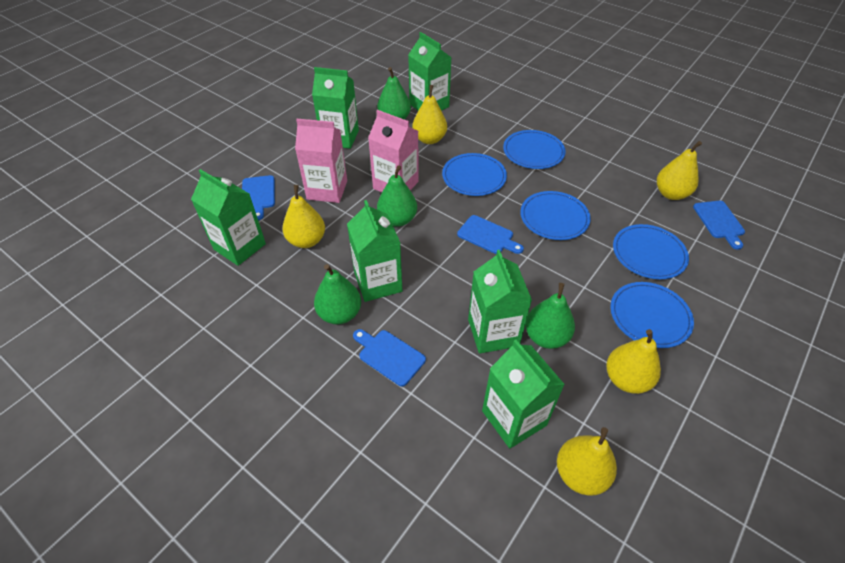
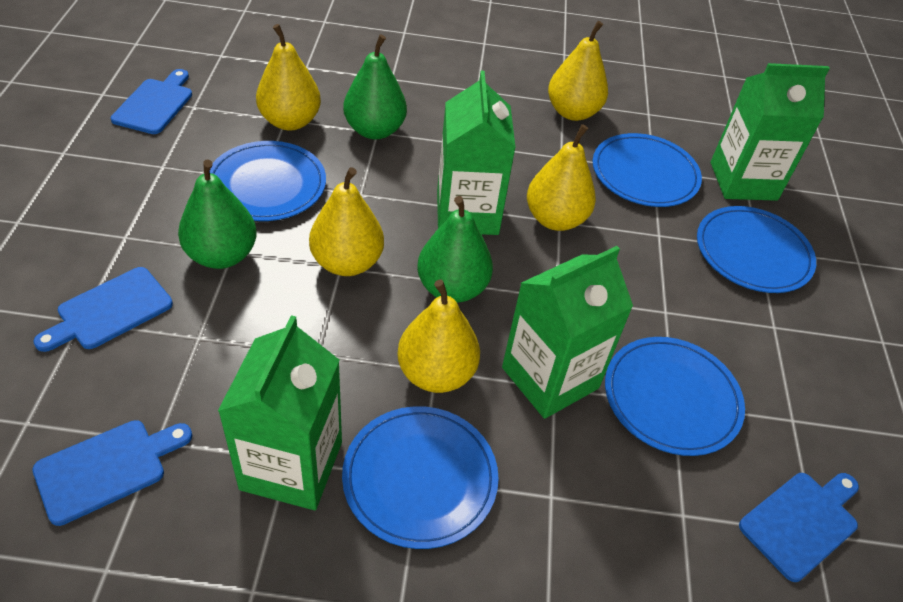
green carton: 6 -> 4
green pear: 4 -> 3
pink carton: 2 -> 0

